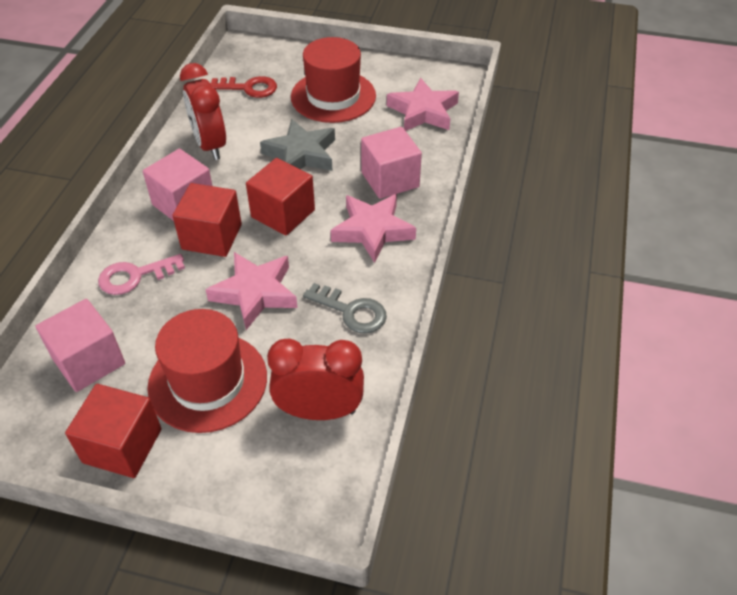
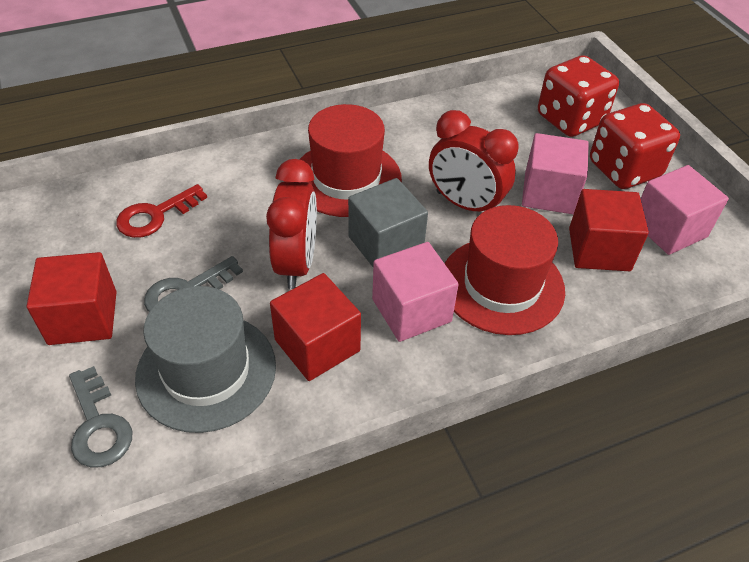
grey cube: 0 -> 1
grey hat: 0 -> 1
grey key: 1 -> 2
grey star: 1 -> 0
pink key: 1 -> 0
pink star: 3 -> 0
red dice: 0 -> 2

